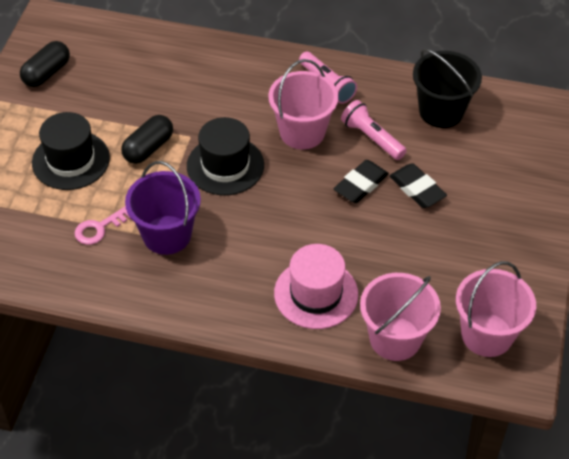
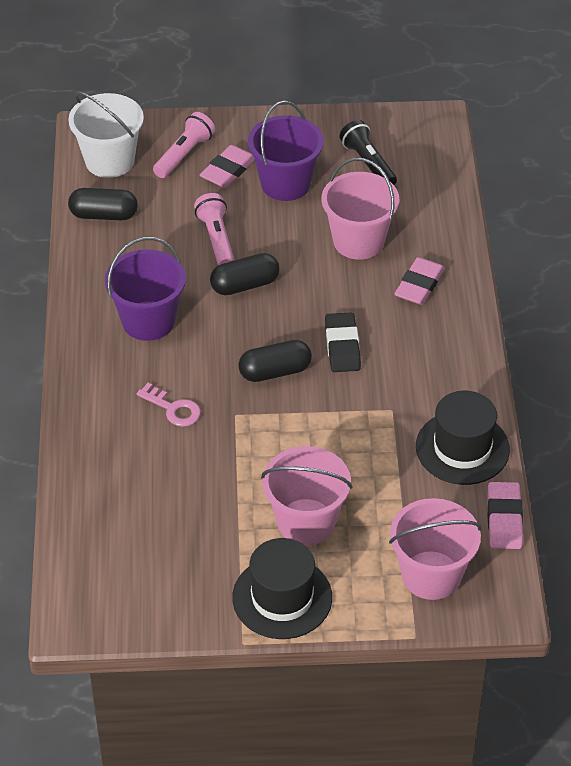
black bucket: 1 -> 0
black capsule: 2 -> 3
black eraser: 2 -> 1
black flashlight: 0 -> 1
pink eraser: 0 -> 3
pink hat: 1 -> 0
purple bucket: 1 -> 2
white bucket: 0 -> 1

